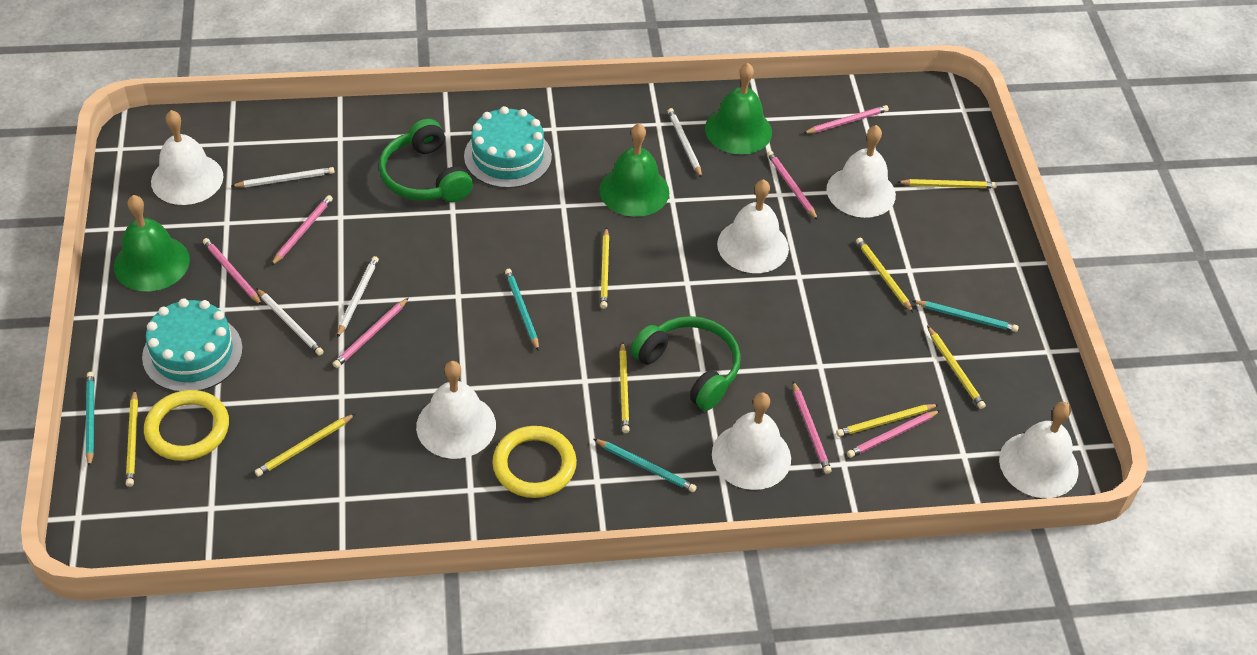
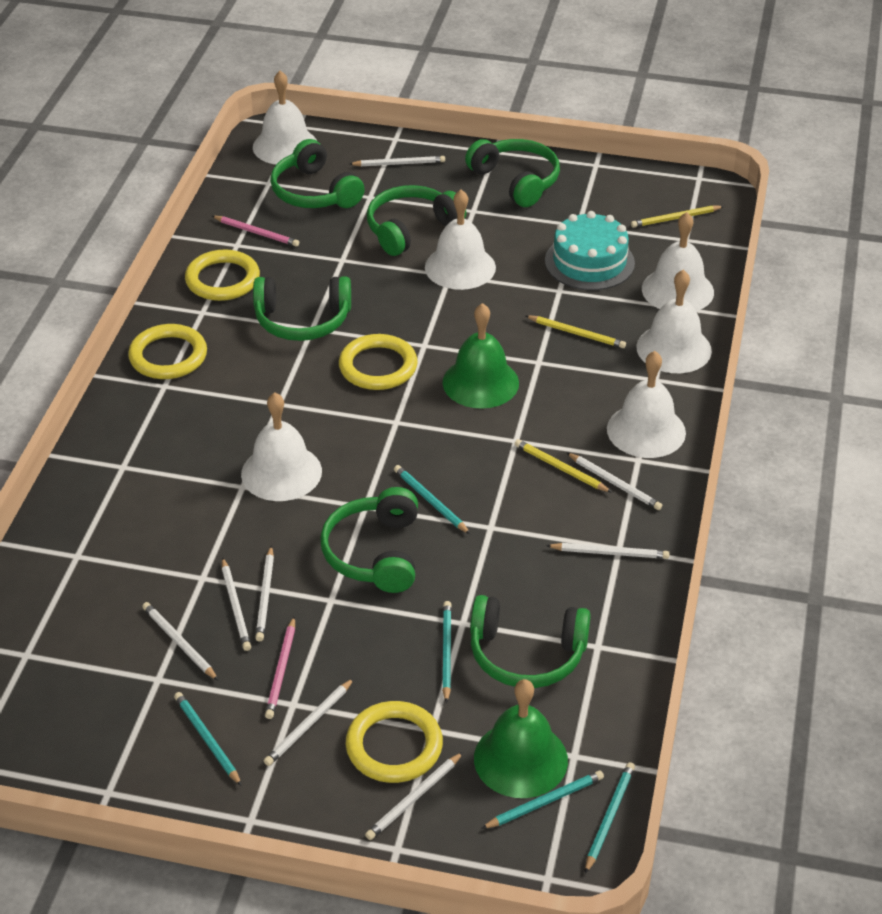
green bell: 3 -> 2
green headphones: 2 -> 6
pink pencil: 7 -> 2
turquoise cake: 2 -> 1
turquoise pencil: 4 -> 5
white pencil: 4 -> 8
yellow pencil: 8 -> 3
yellow ring: 2 -> 4

